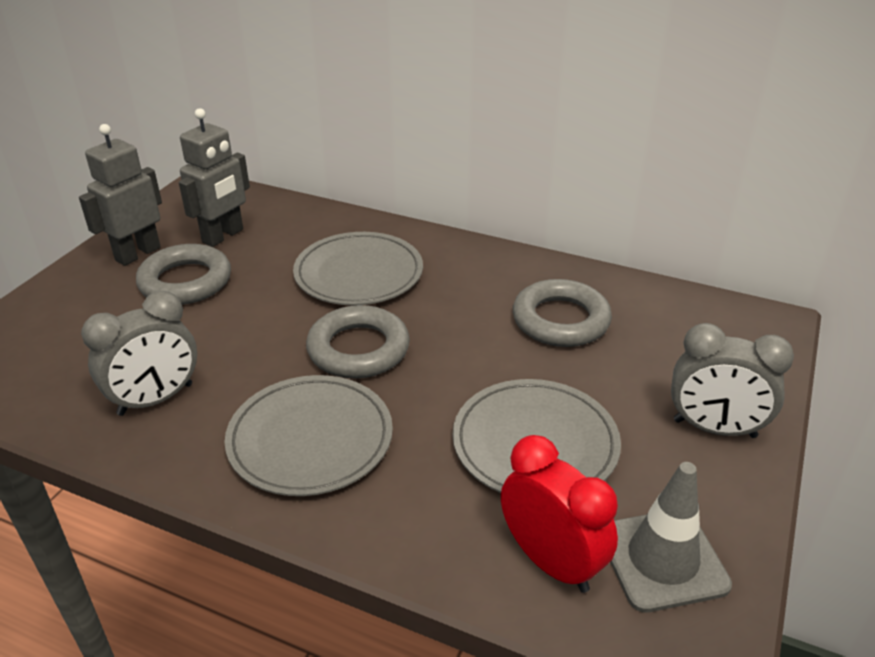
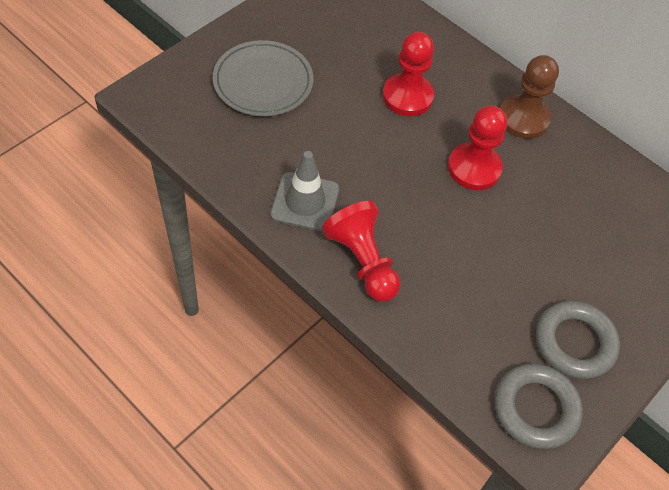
brown pawn: 0 -> 1
grey clock: 2 -> 0
grey plate: 3 -> 1
grey ring: 3 -> 2
grey robot: 2 -> 0
red clock: 1 -> 0
red pawn: 0 -> 3

